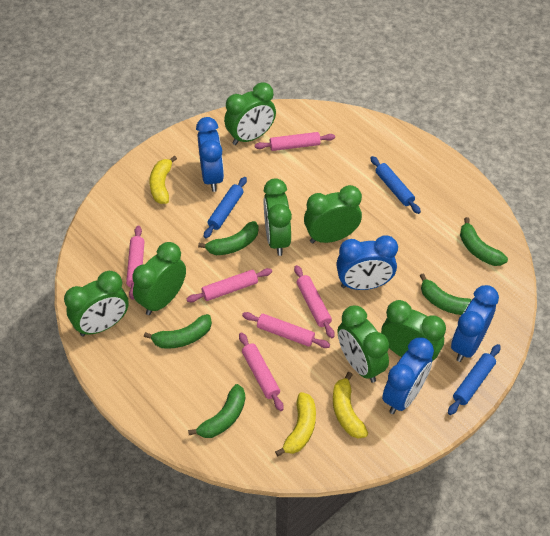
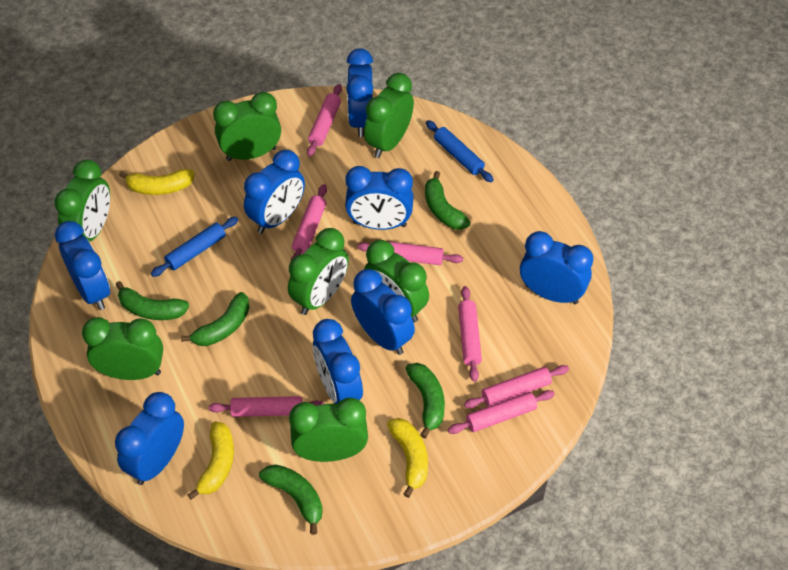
blue clock: 4 -> 8
blue rolling pin: 3 -> 2
pink rolling pin: 6 -> 7

